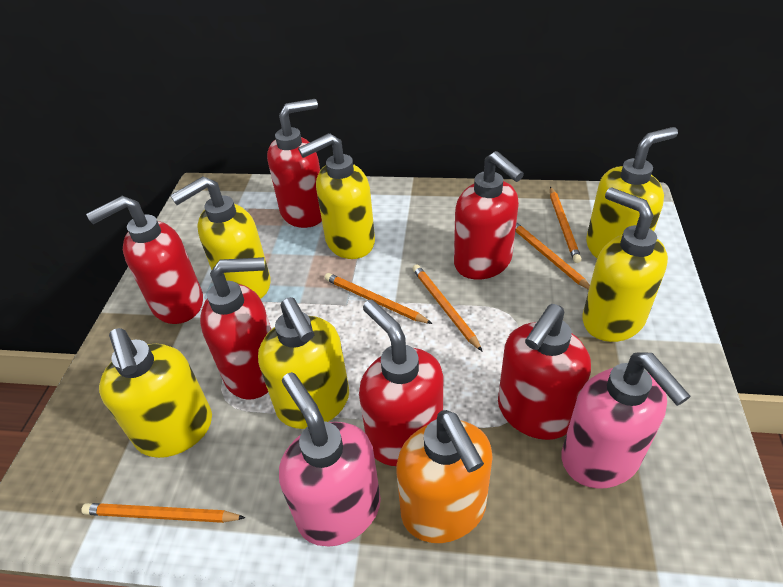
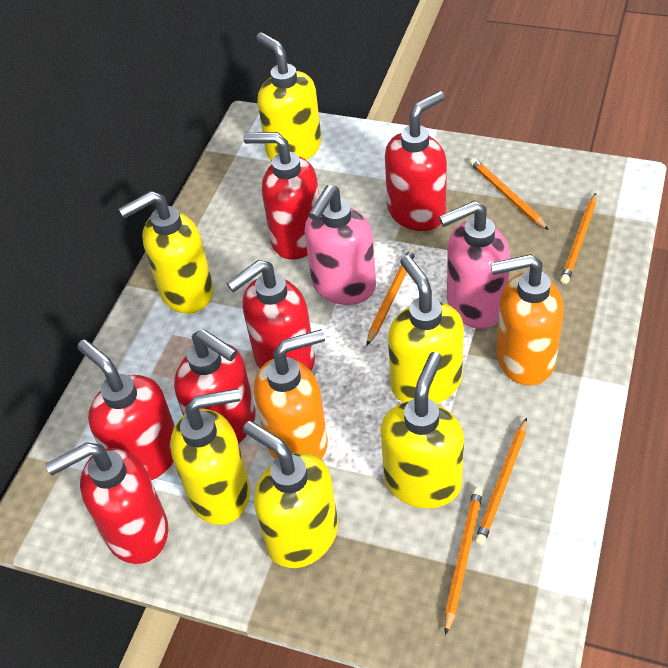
orange soap dispenser: 1 -> 2

